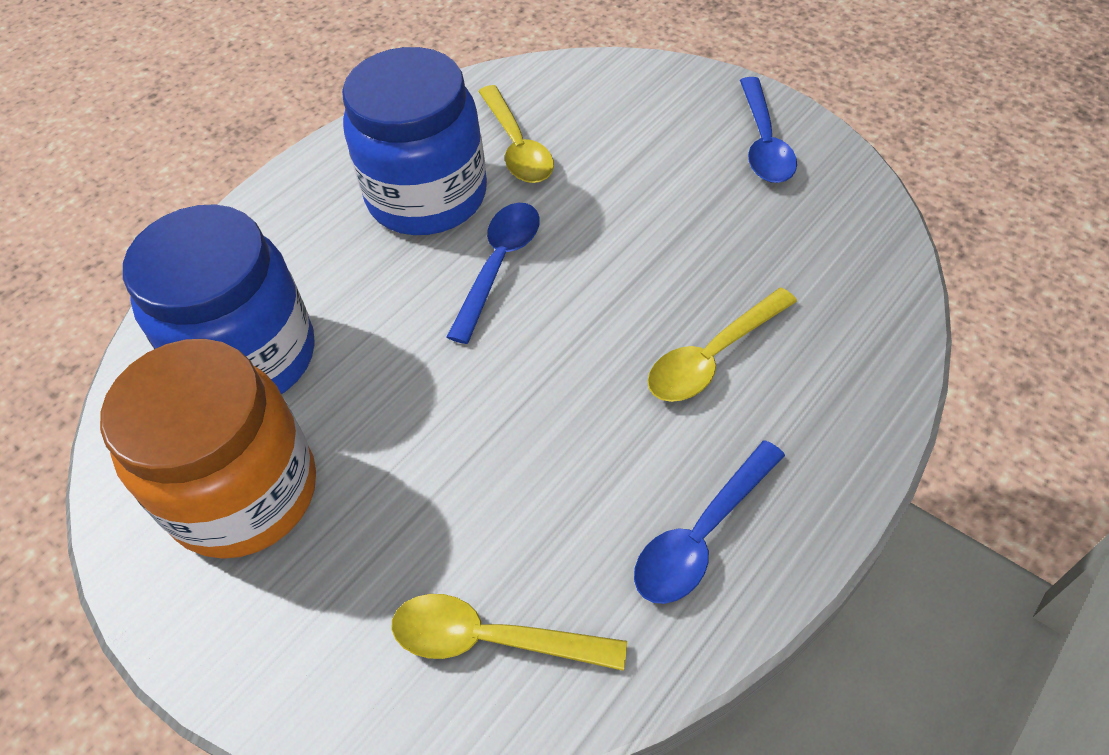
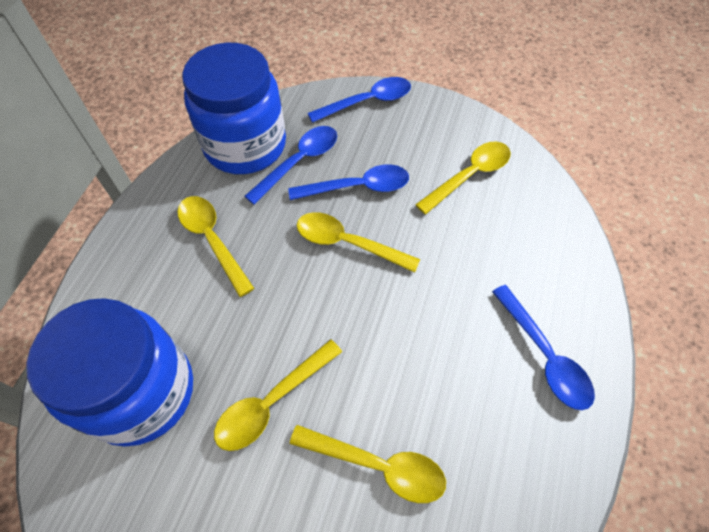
blue spoon: 3 -> 4
orange jar: 1 -> 0
yellow spoon: 3 -> 5

